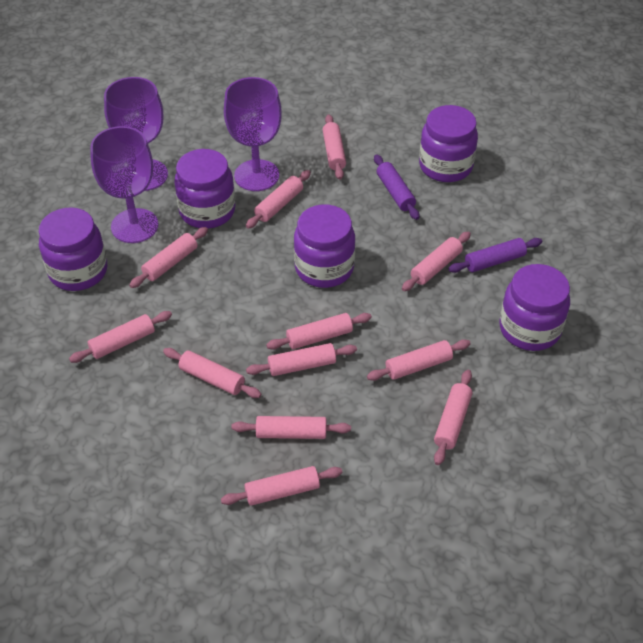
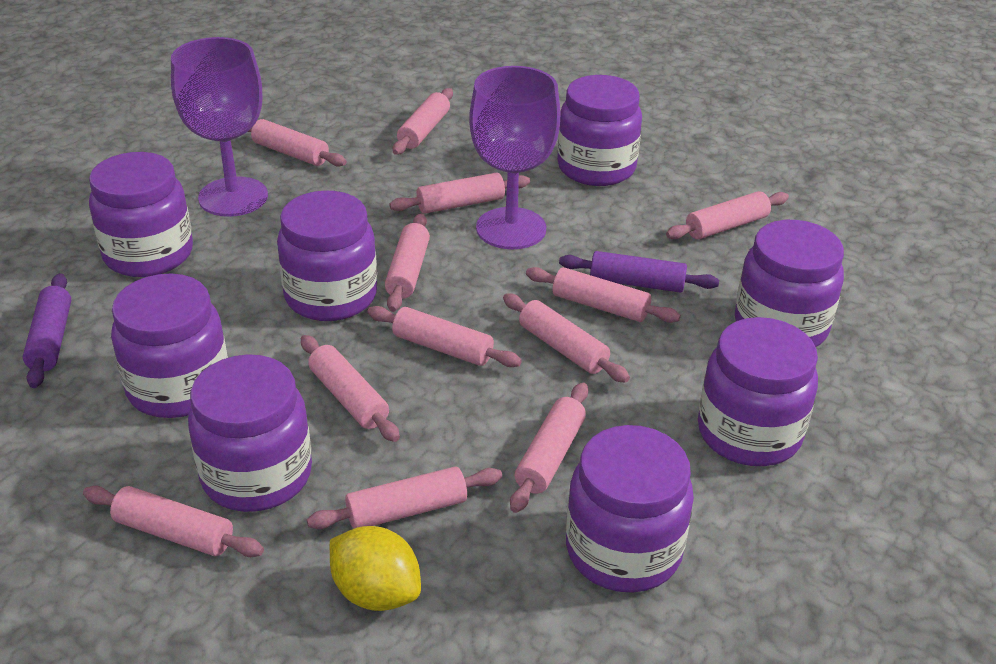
purple goblet: 3 -> 2
purple jar: 5 -> 8
yellow lemon: 0 -> 1

